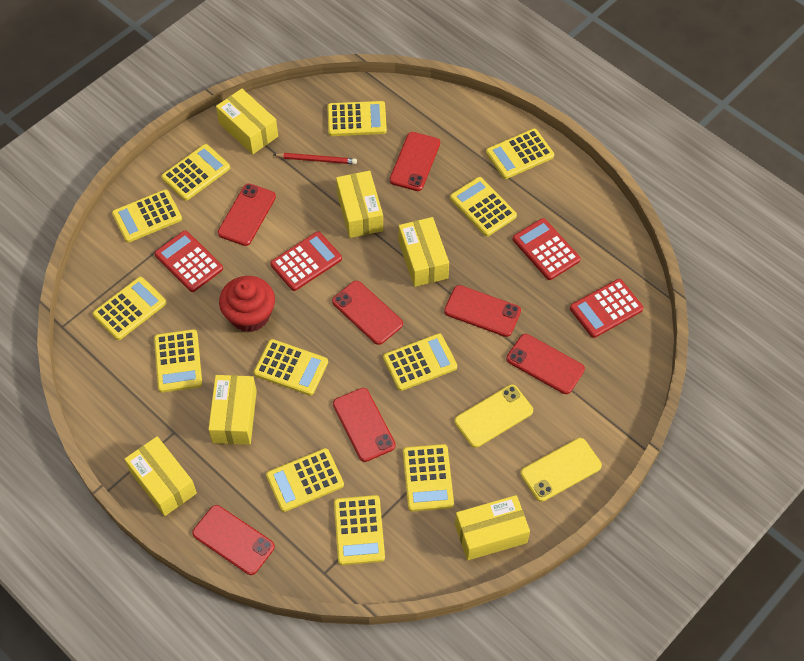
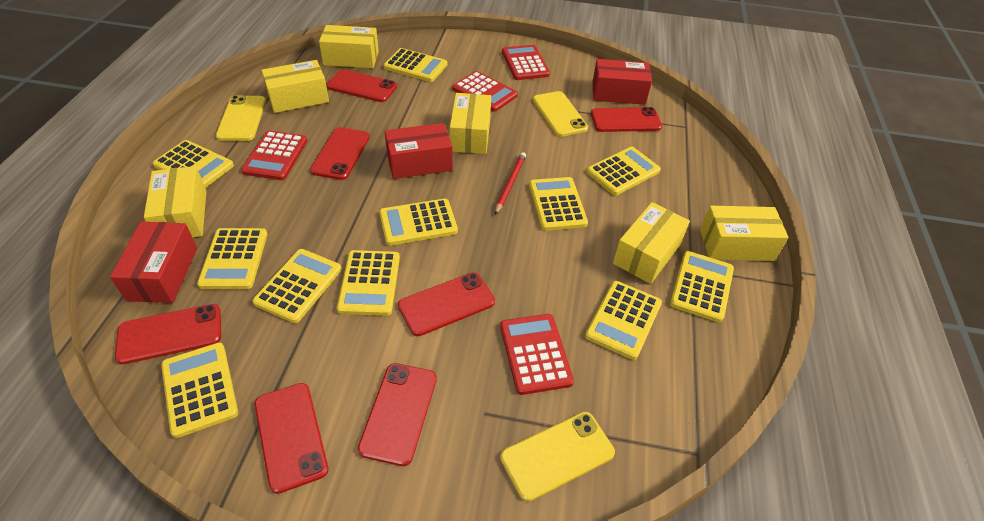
red box: 0 -> 3
red cupcake: 1 -> 0
yellow calculator: 12 -> 11
yellow phone: 2 -> 3

